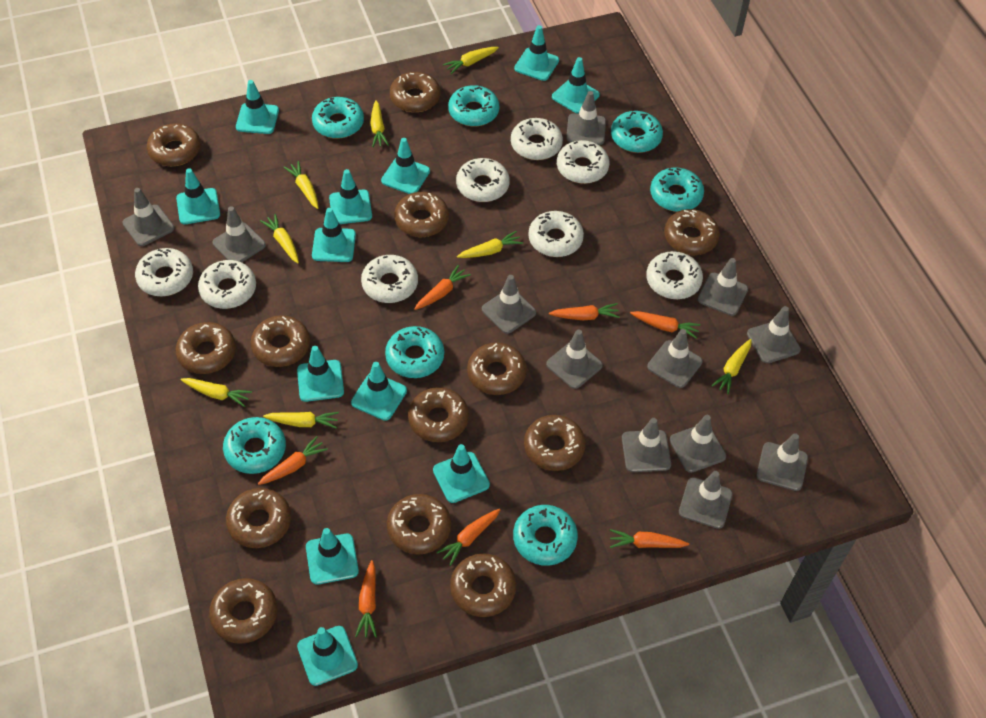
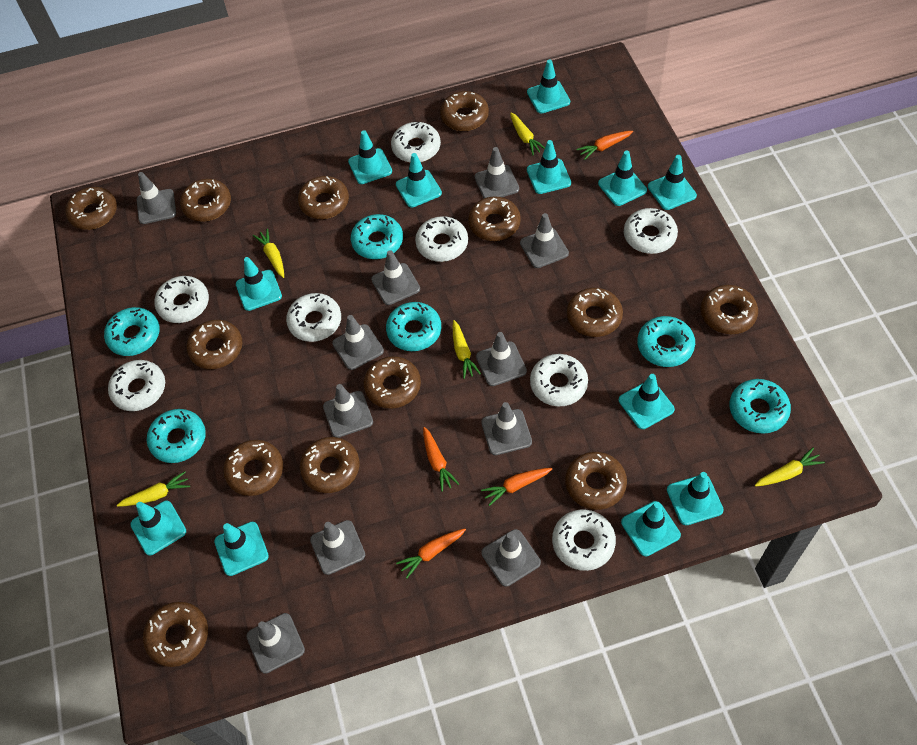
grey traffic cone: 12 -> 11
orange carrot: 7 -> 4
turquoise donut: 7 -> 6
yellow carrot: 8 -> 5

